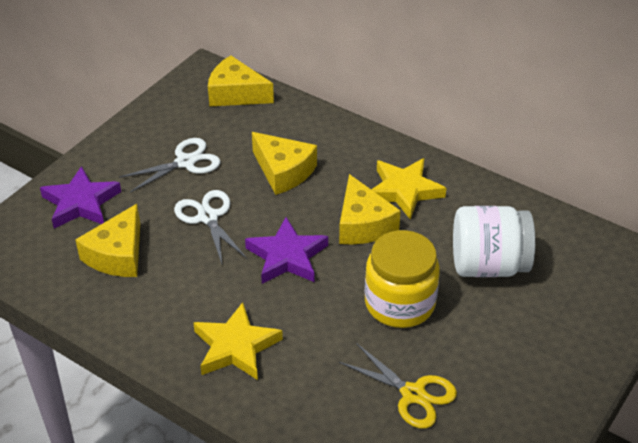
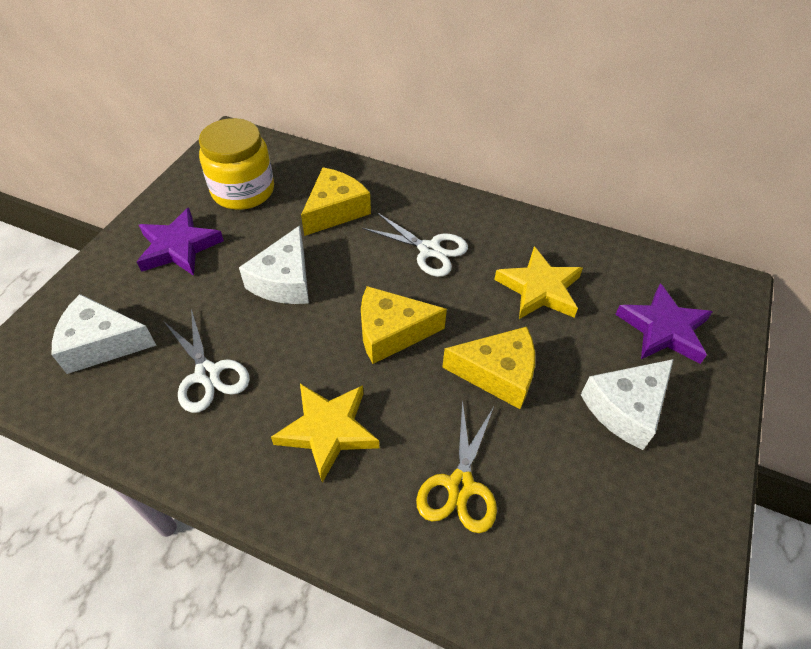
white cheese: 0 -> 3
white jar: 1 -> 0
yellow cheese: 4 -> 3

